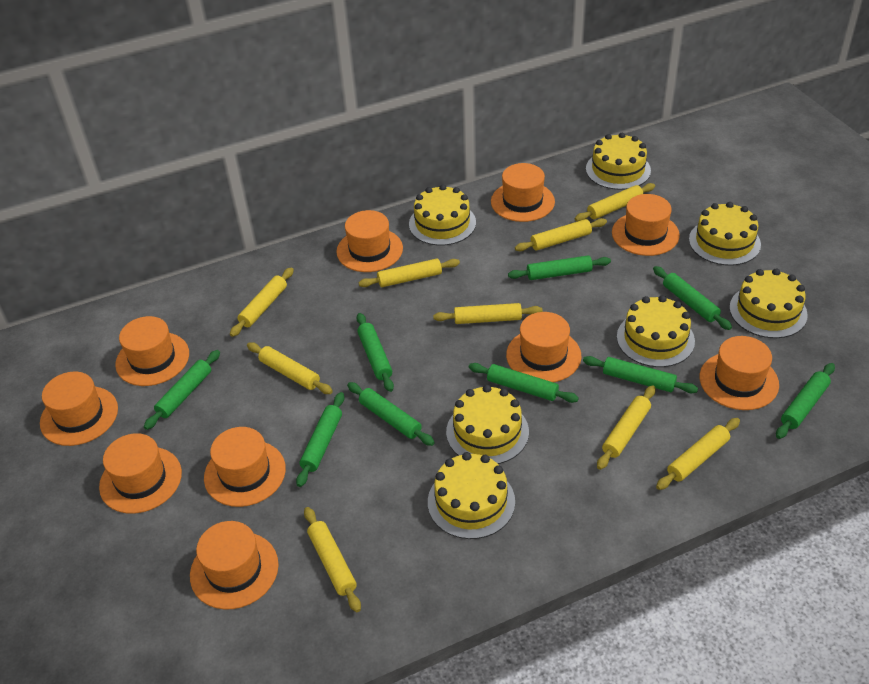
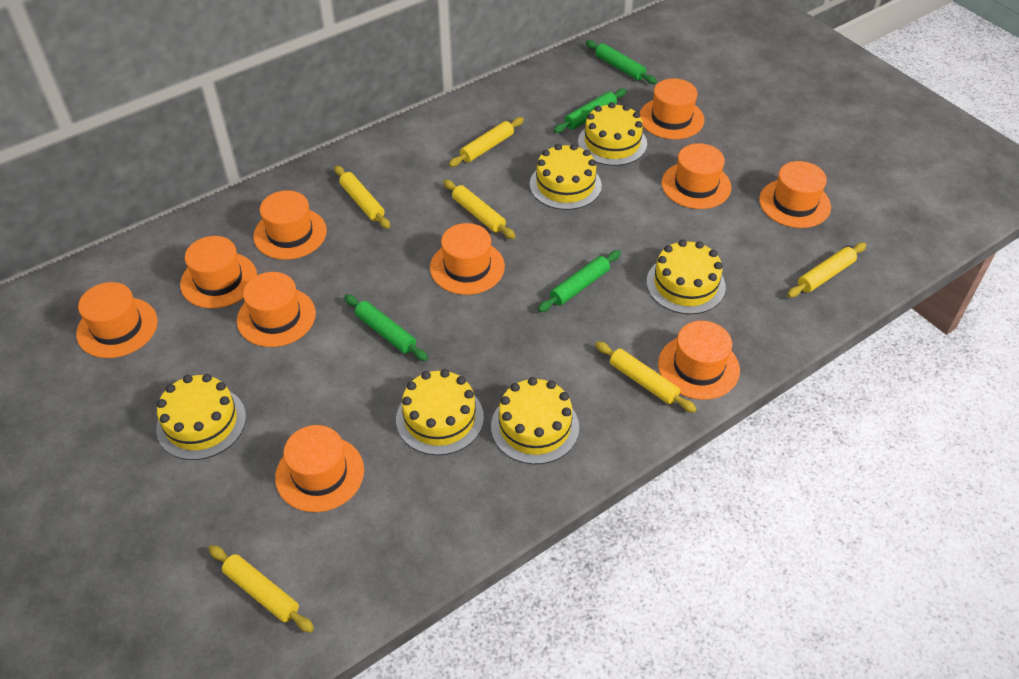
green rolling pin: 9 -> 4
yellow cake: 7 -> 6
yellow rolling pin: 9 -> 6

